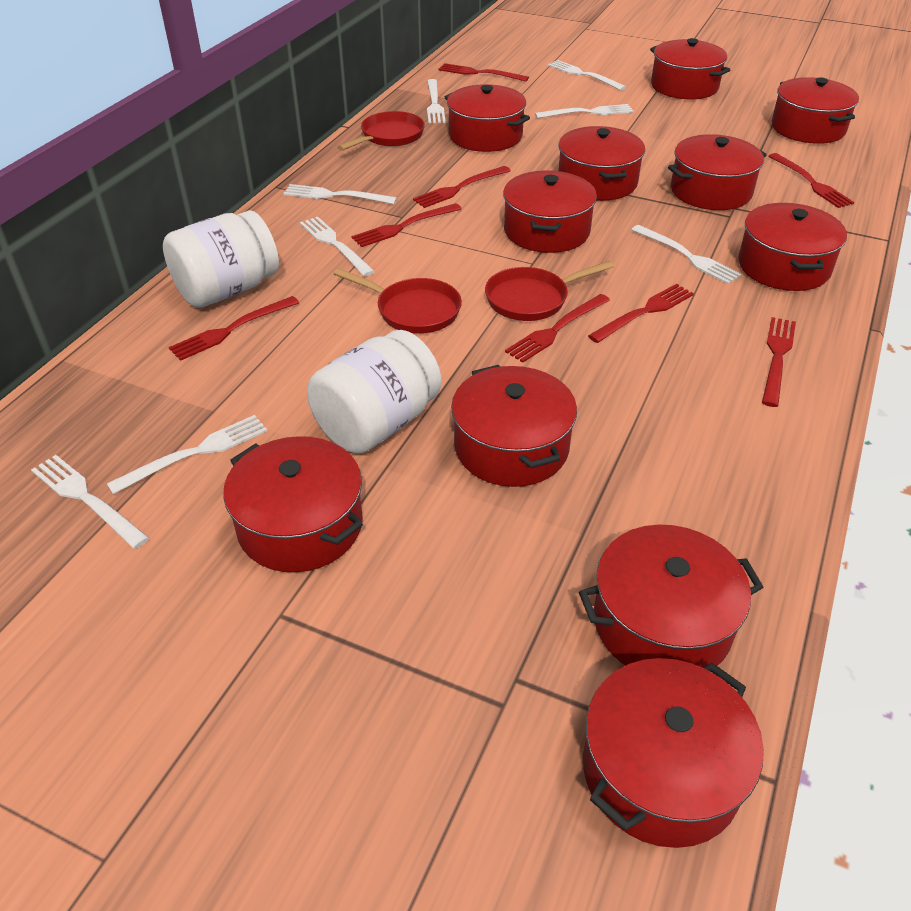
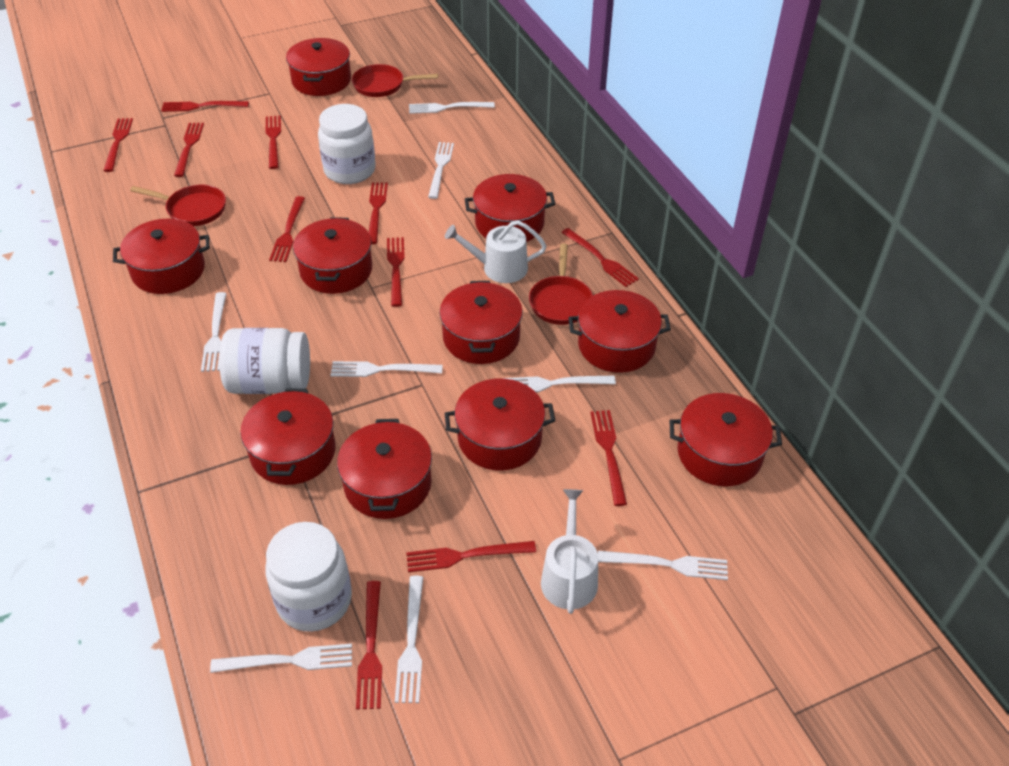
red fork: 8 -> 11
red pot: 11 -> 10
white jar: 2 -> 3
white watering can: 0 -> 2

